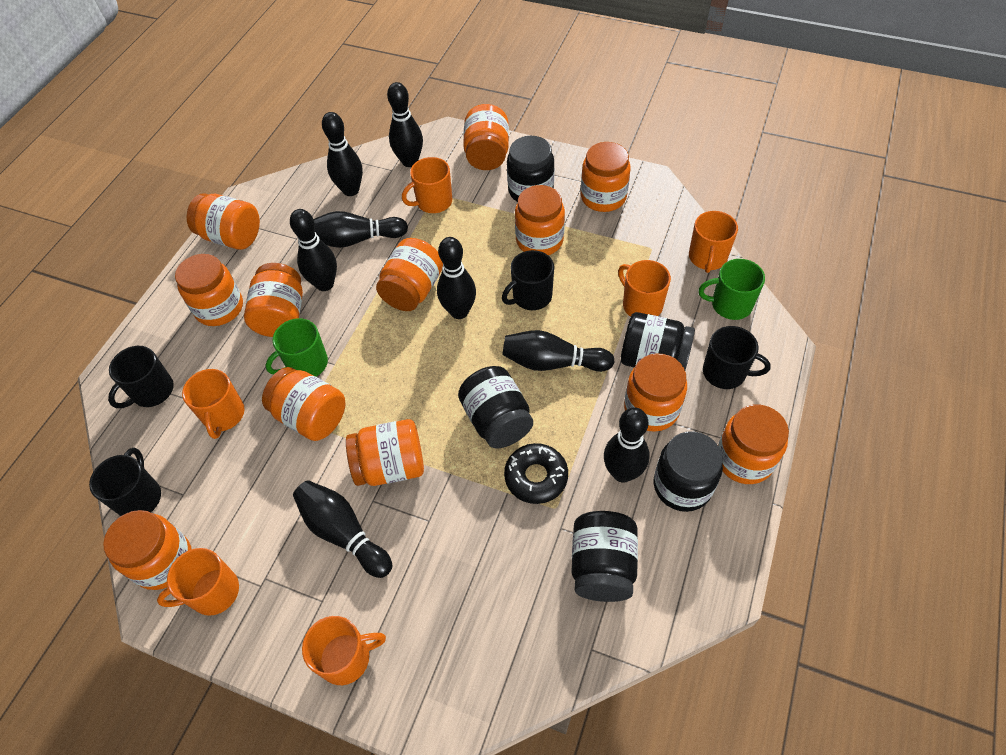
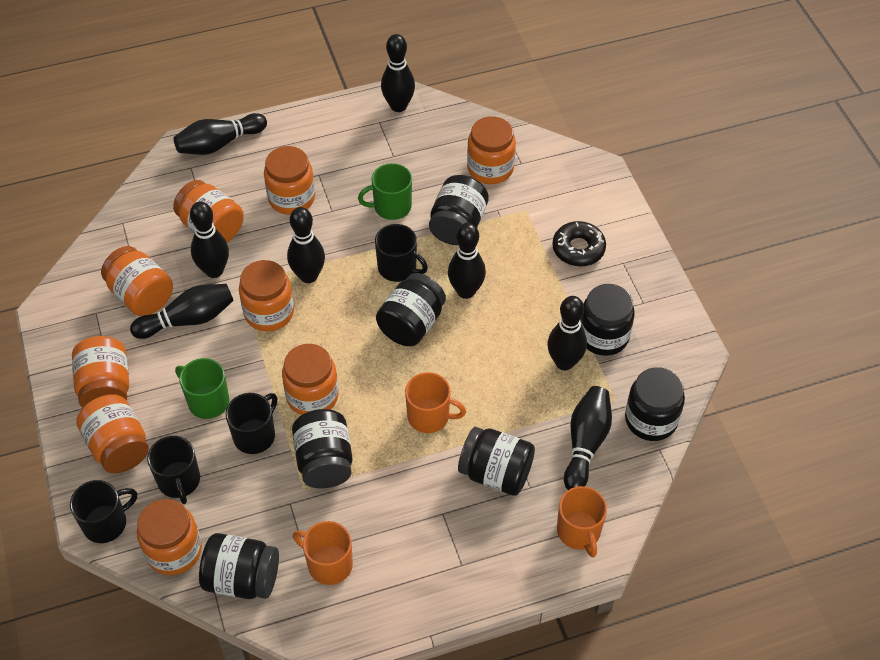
black jar: 5 -> 7
orange jar: 12 -> 9
orange mug: 6 -> 3

